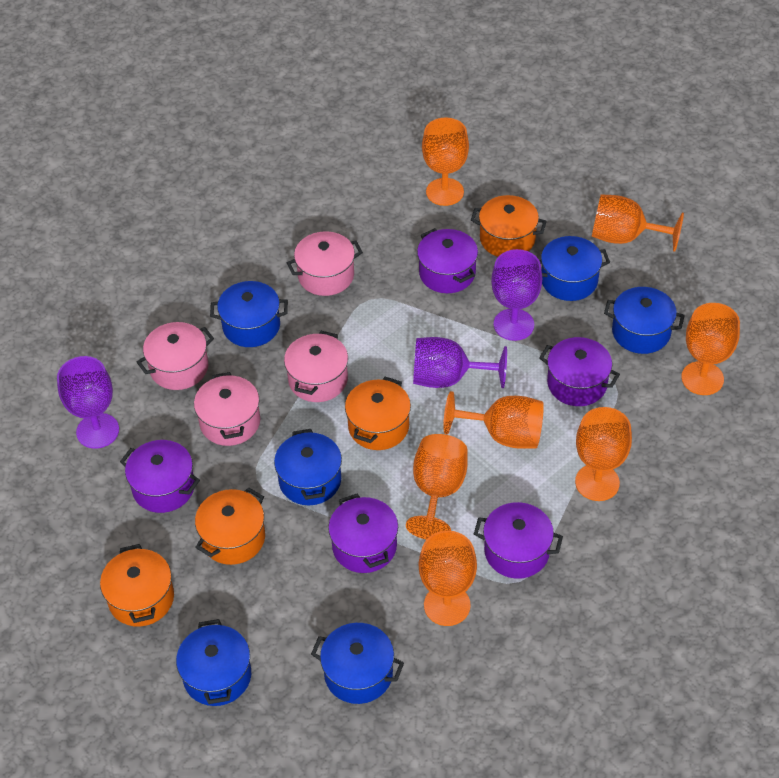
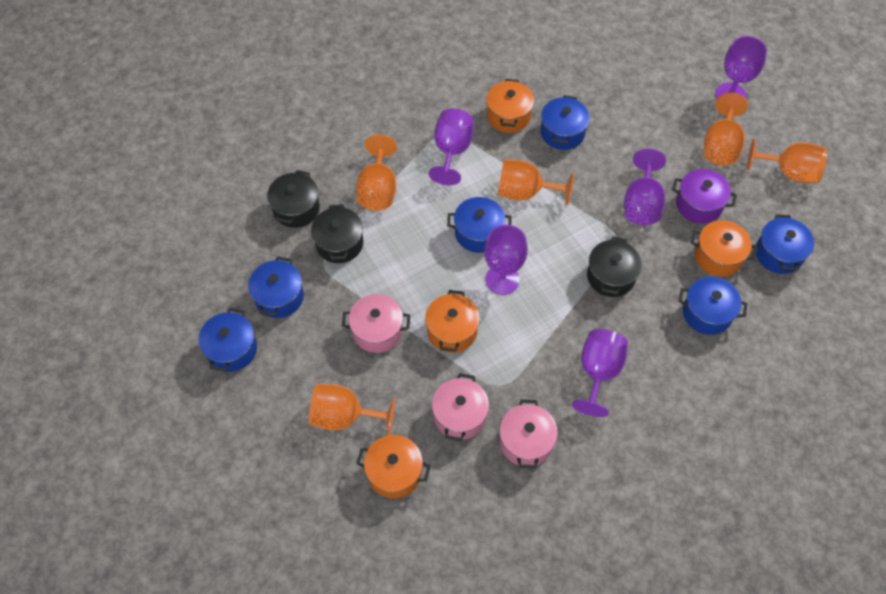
black pot: 0 -> 3
orange goblet: 7 -> 5
pink pot: 4 -> 3
purple goblet: 3 -> 5
purple pot: 5 -> 1

